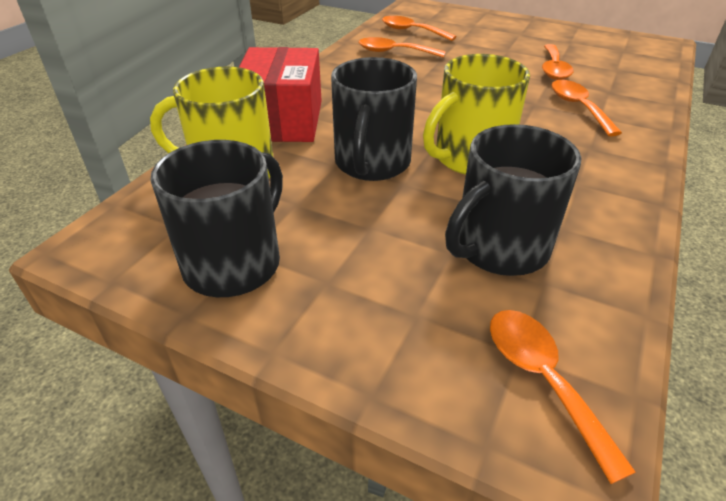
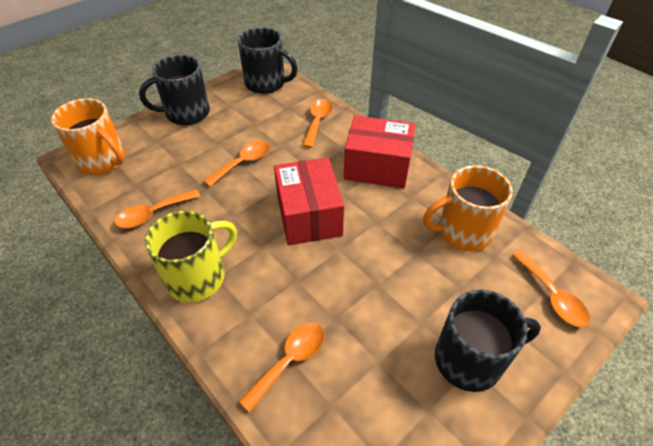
orange mug: 0 -> 2
red box: 1 -> 2
yellow mug: 2 -> 1

